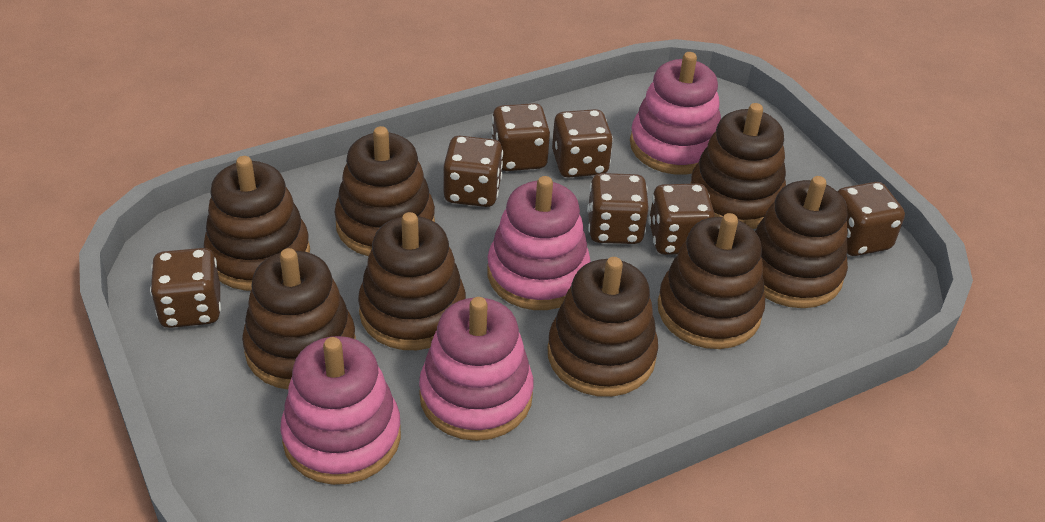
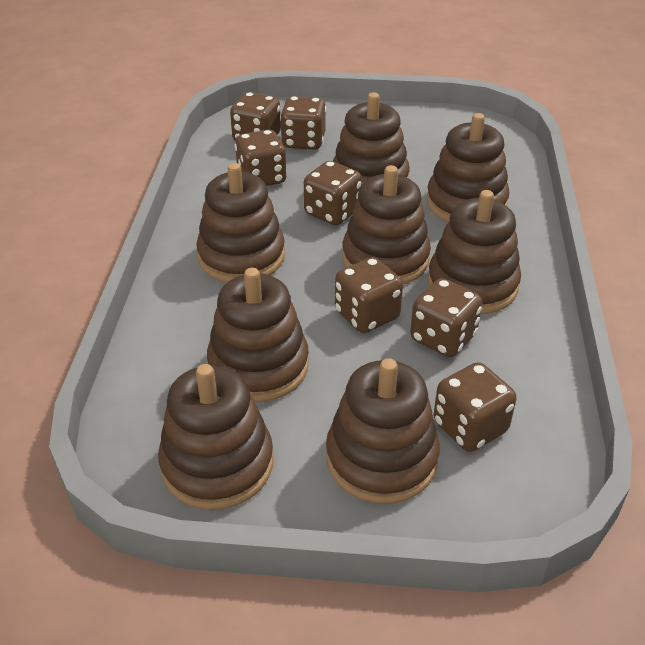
pink stacking toy: 4 -> 0

